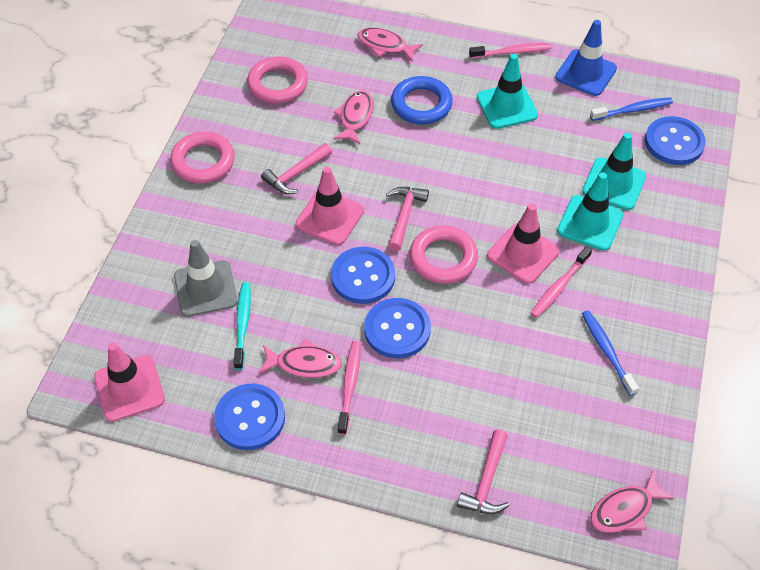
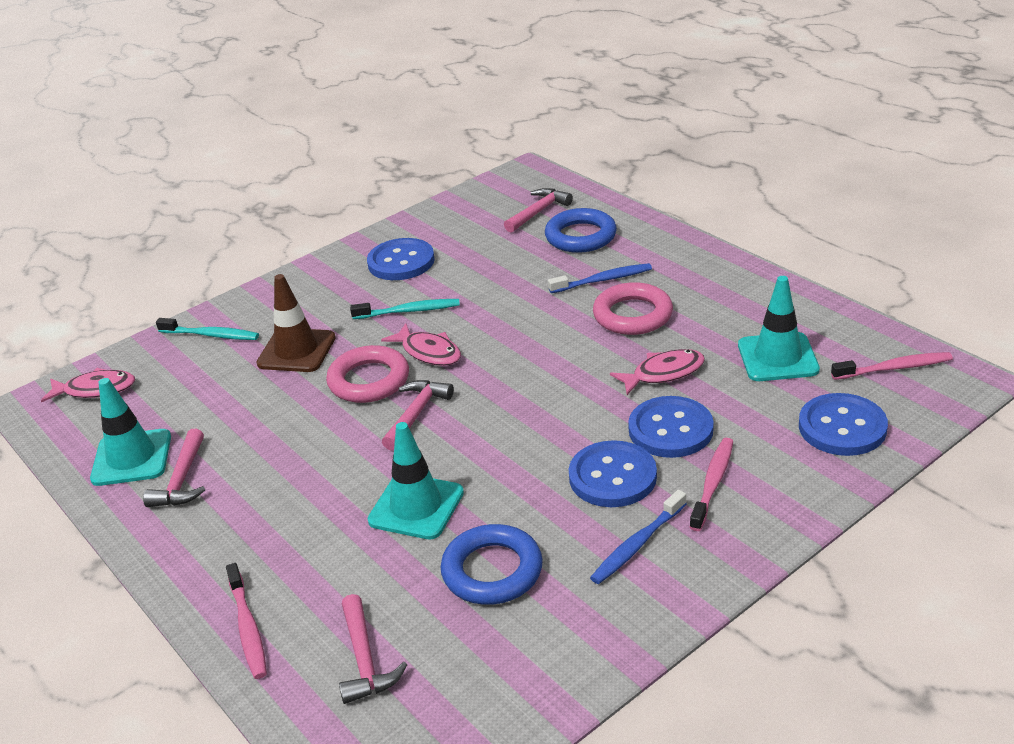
blue ring: 1 -> 2
blue traffic cone: 1 -> 0
brown traffic cone: 0 -> 1
grey traffic cone: 1 -> 0
pink fish: 4 -> 3
pink hammer: 3 -> 4
pink ring: 3 -> 2
pink traffic cone: 3 -> 0
turquoise toothbrush: 1 -> 2

